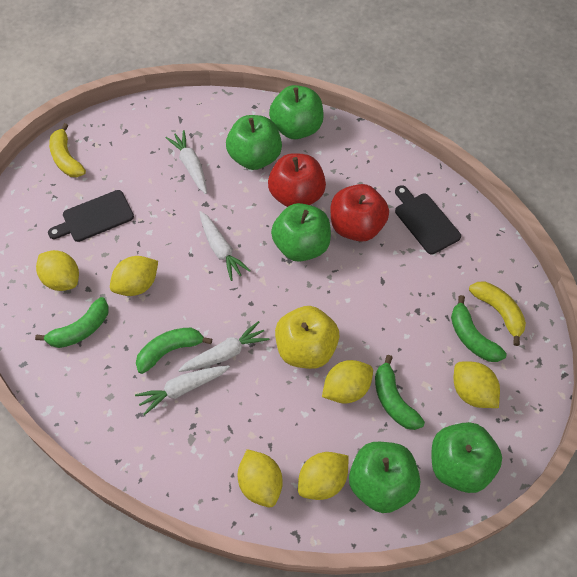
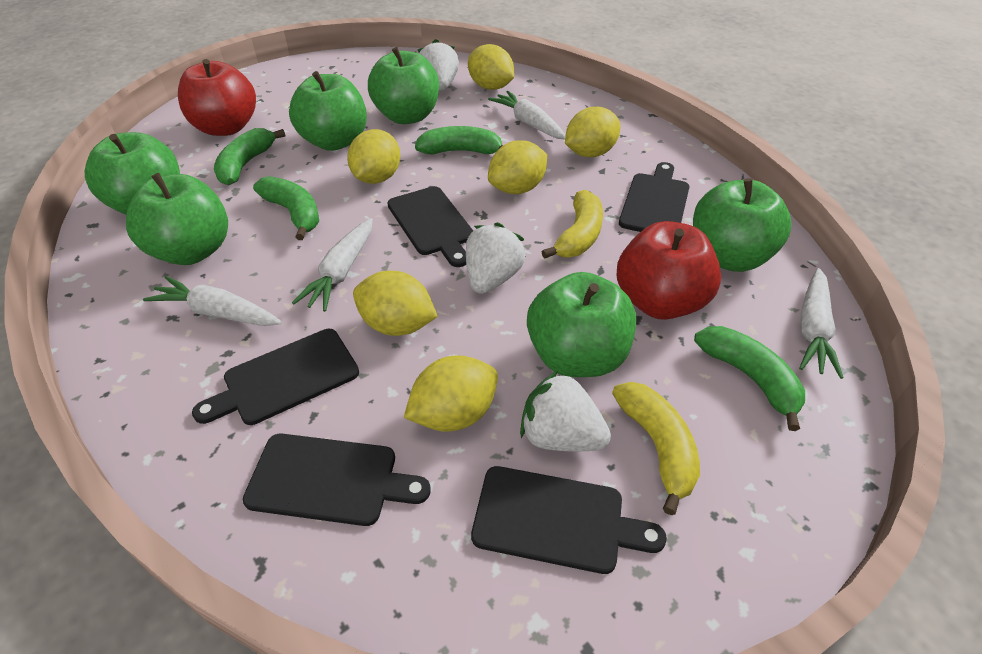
black cutting board: 2 -> 5
green apple: 5 -> 6
white strawberry: 0 -> 3
yellow apple: 1 -> 0

